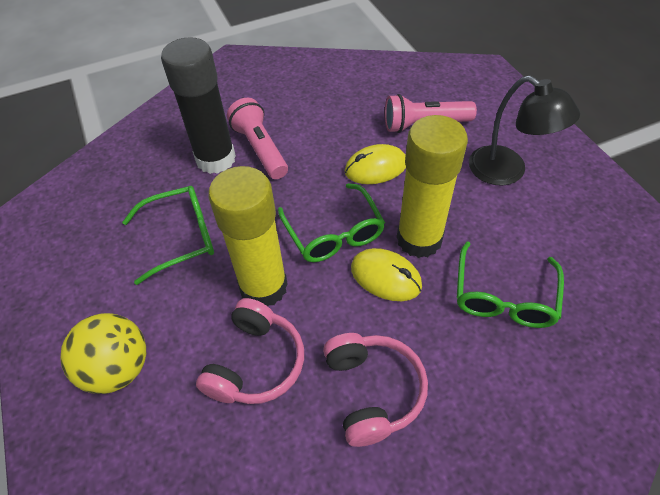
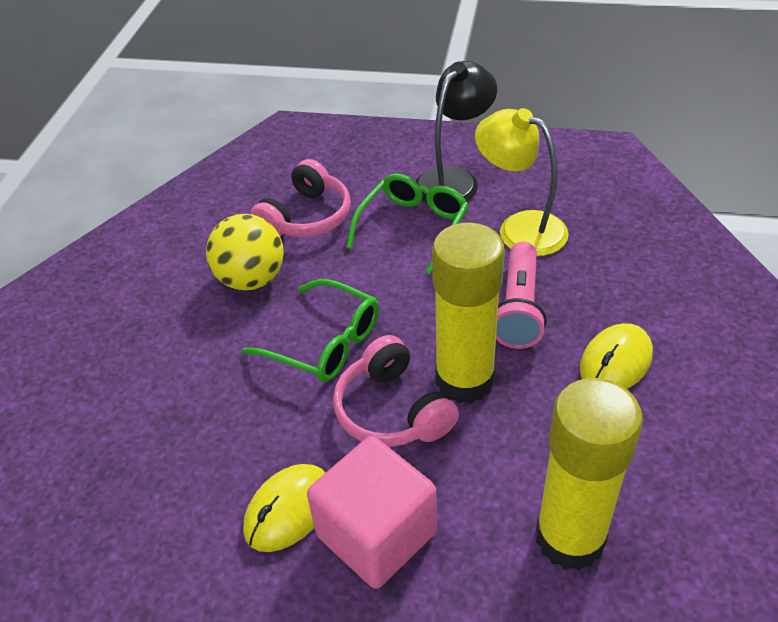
black glue stick: 1 -> 0
green glasses: 3 -> 2
pink cube: 0 -> 1
pink flashlight: 2 -> 1
yellow lamp: 0 -> 1

